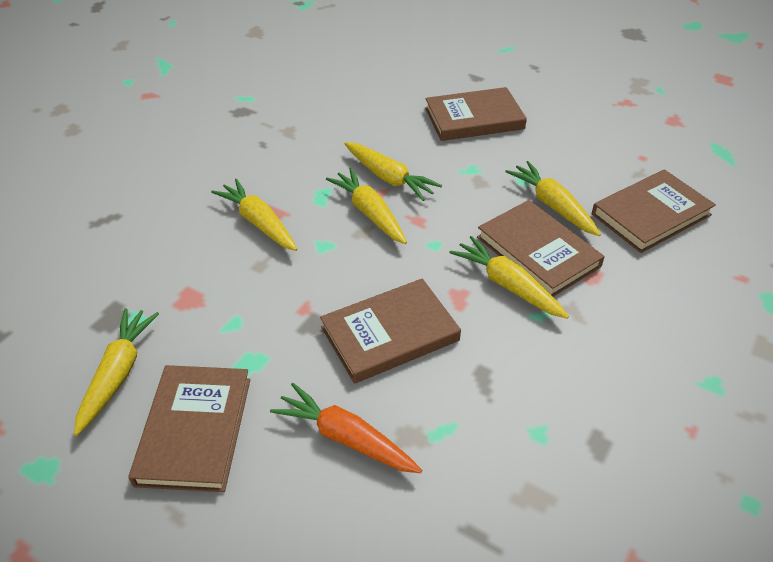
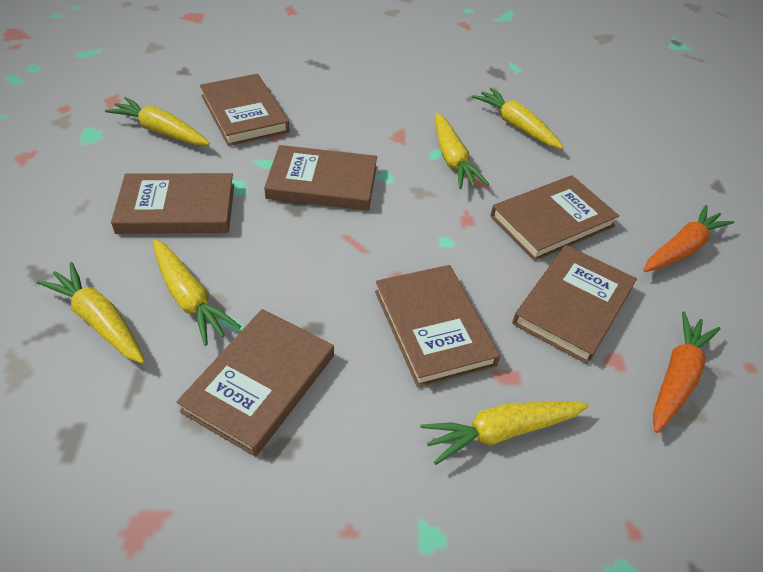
brown book: 5 -> 7
orange carrot: 1 -> 2

